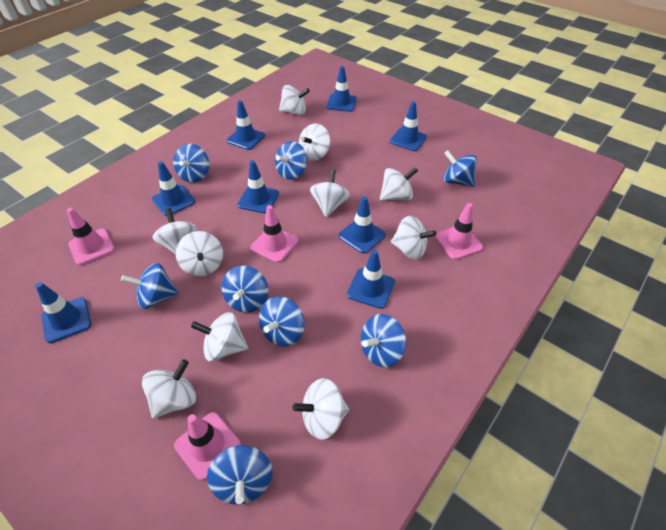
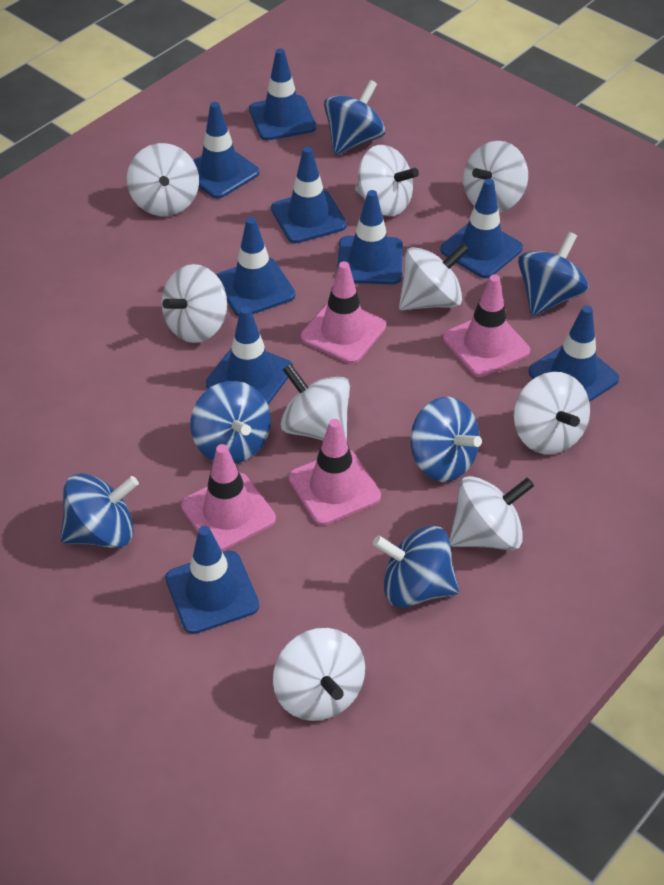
blue spinning top: 8 -> 6
blue traffic cone: 8 -> 9
white spinning top: 10 -> 9

